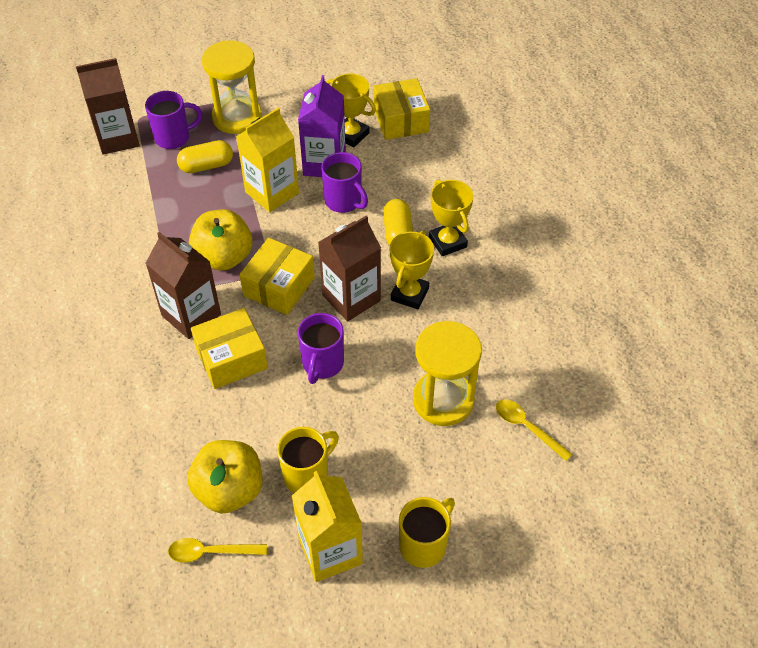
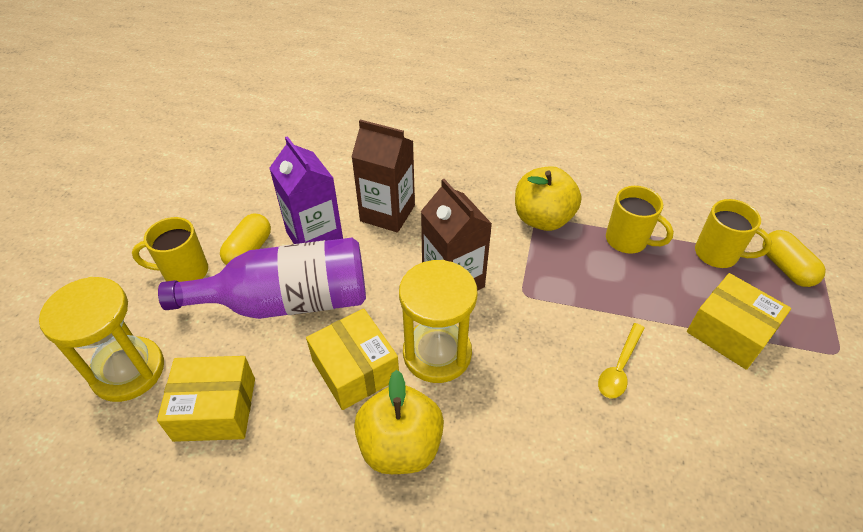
brown carton: 3 -> 2
purple bottle: 0 -> 1
purple mug: 3 -> 0
yellow carton: 2 -> 0
yellow mug: 2 -> 3
yellow spoon: 2 -> 1
yellow trophy: 3 -> 0

